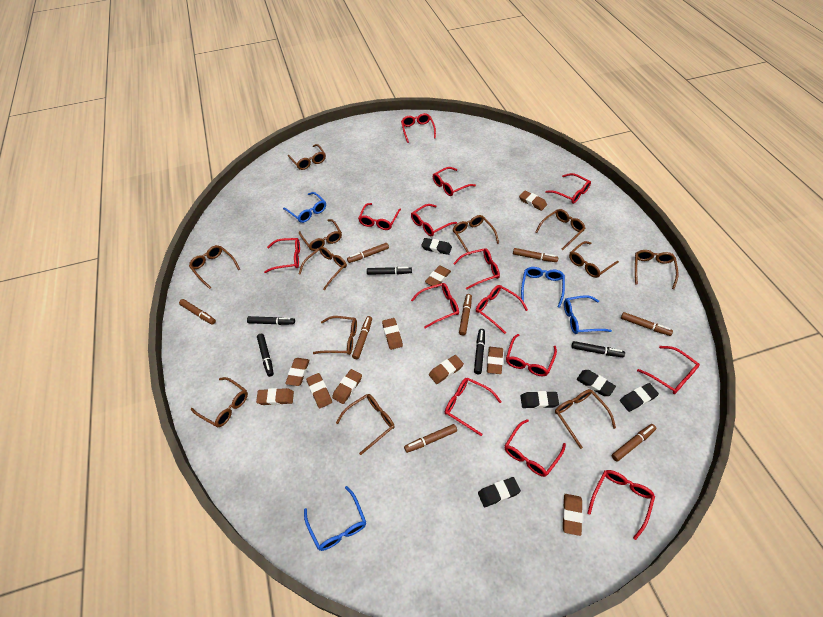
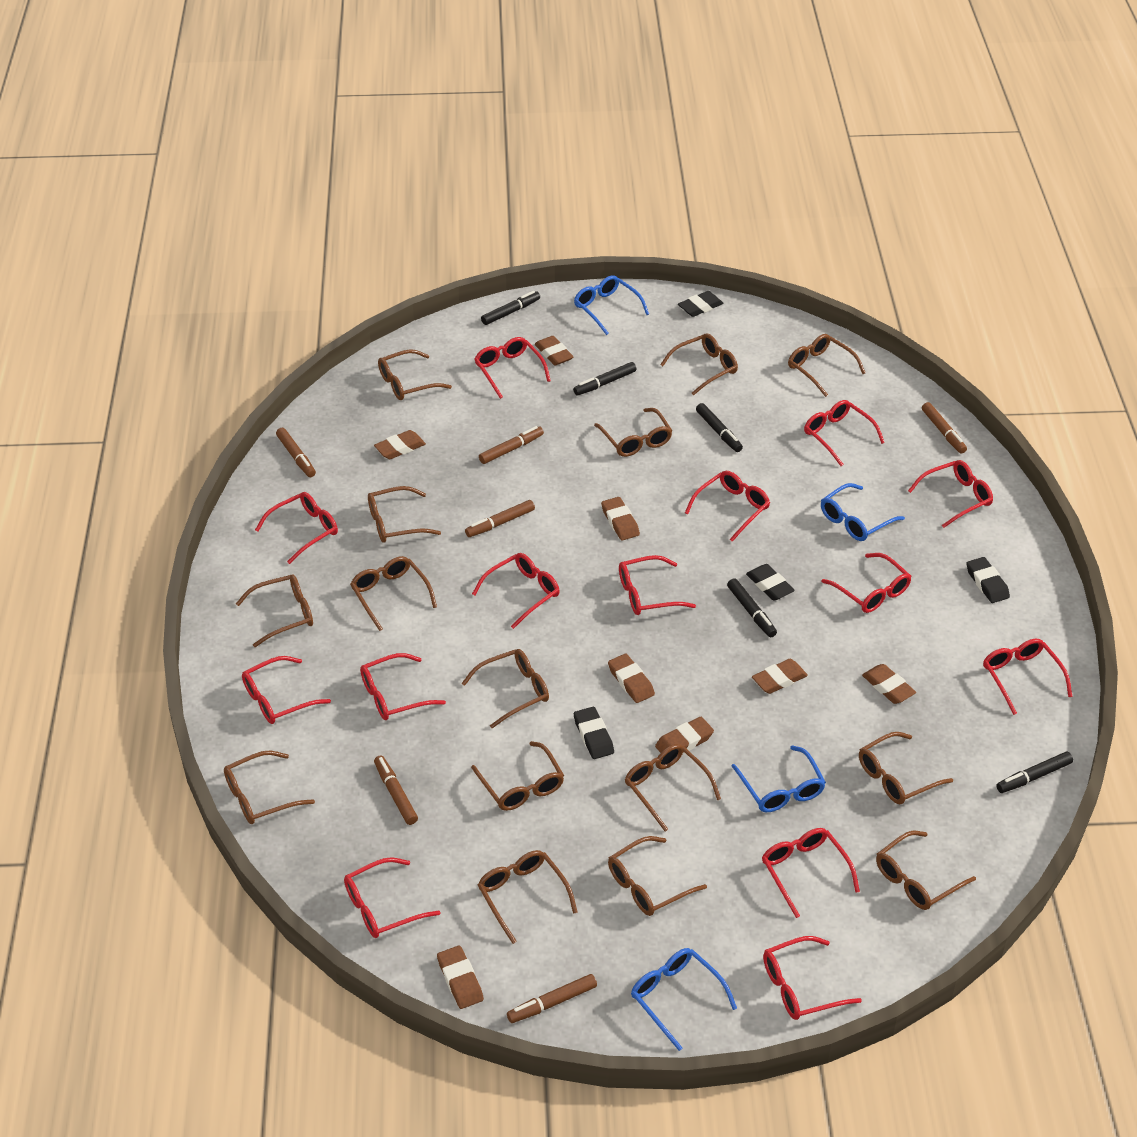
black eraser: 5 -> 4
brown eraser: 10 -> 8
brown glasses: 12 -> 15
brown marker: 8 -> 6

